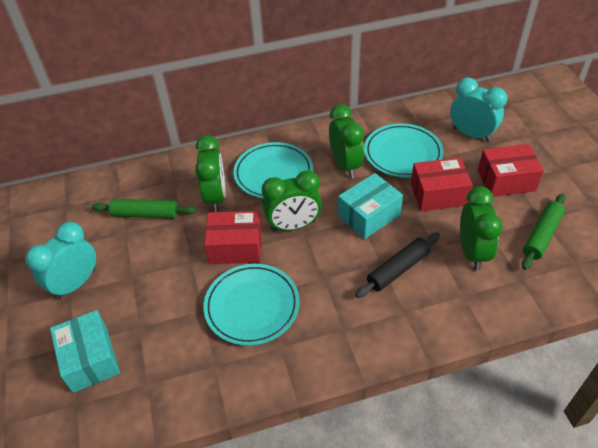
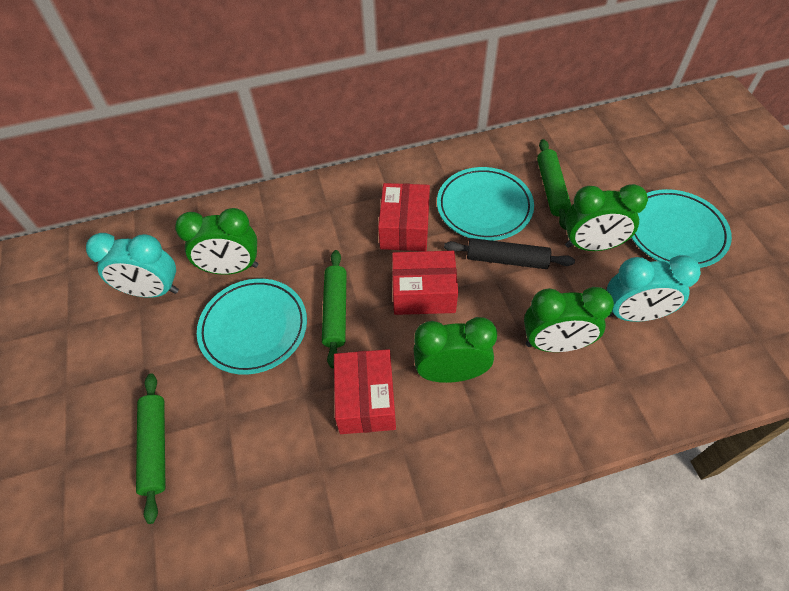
green rolling pin: 2 -> 3
turquoise box: 2 -> 0

